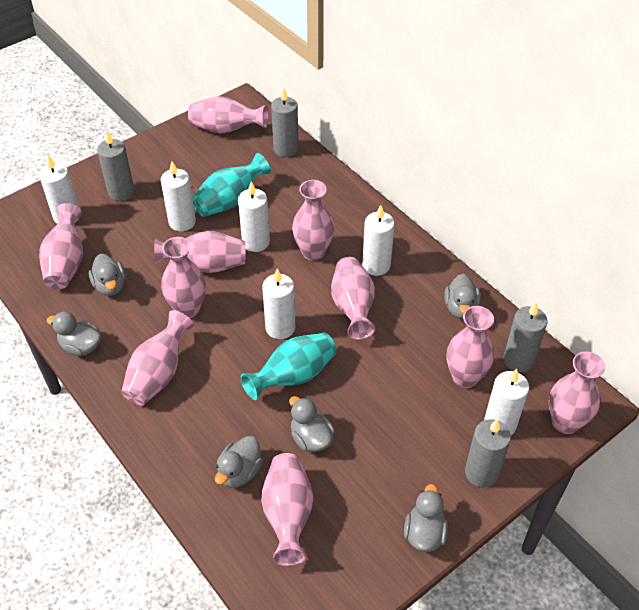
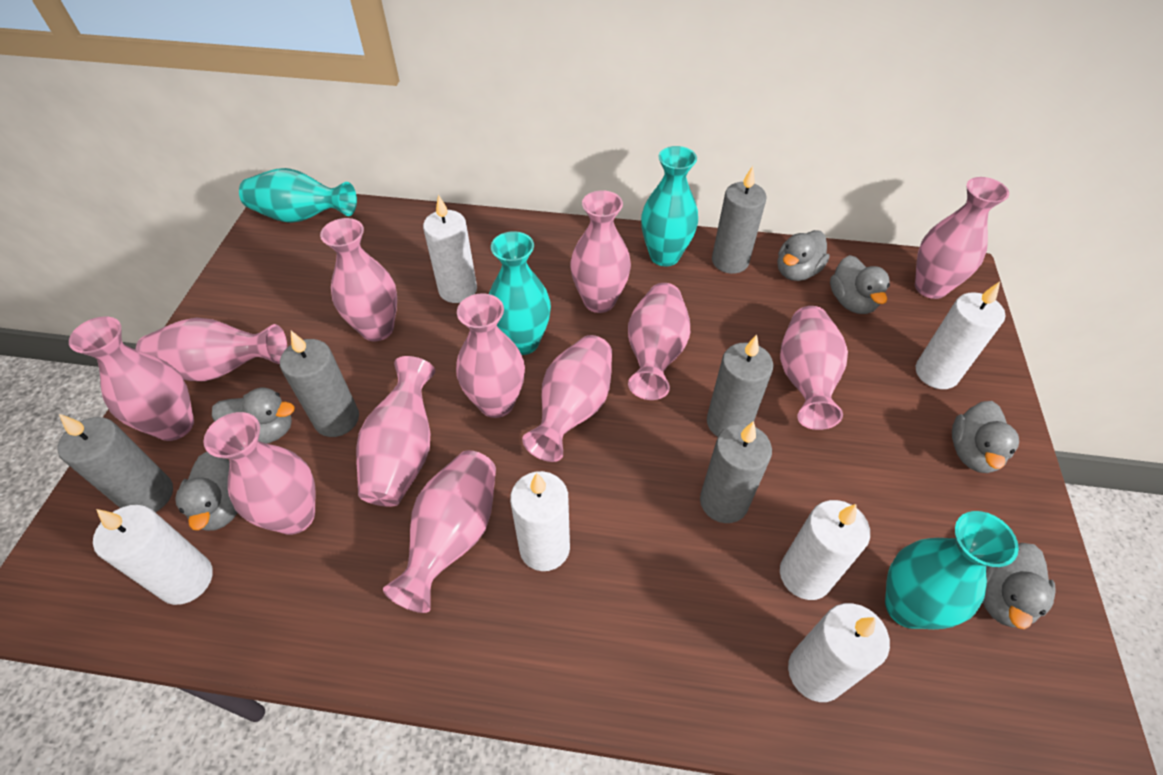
grey candle: 4 -> 5
pink vase: 10 -> 12
turquoise vase: 2 -> 4

